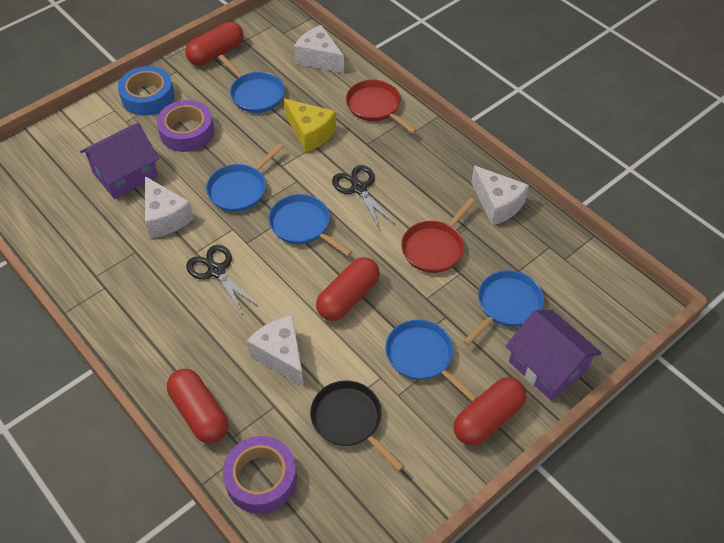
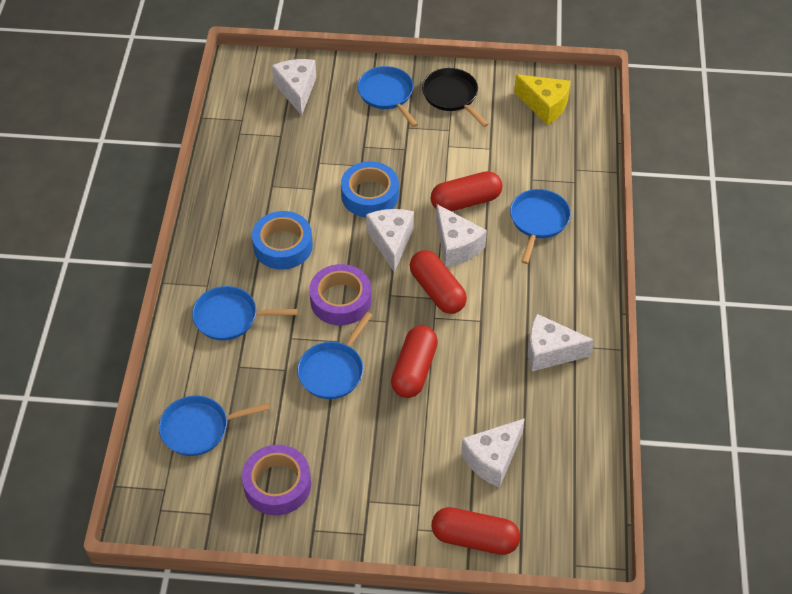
black scissors: 2 -> 0
blue tape: 1 -> 2
purple house: 2 -> 0
red pan: 2 -> 0
white cheese: 4 -> 5

